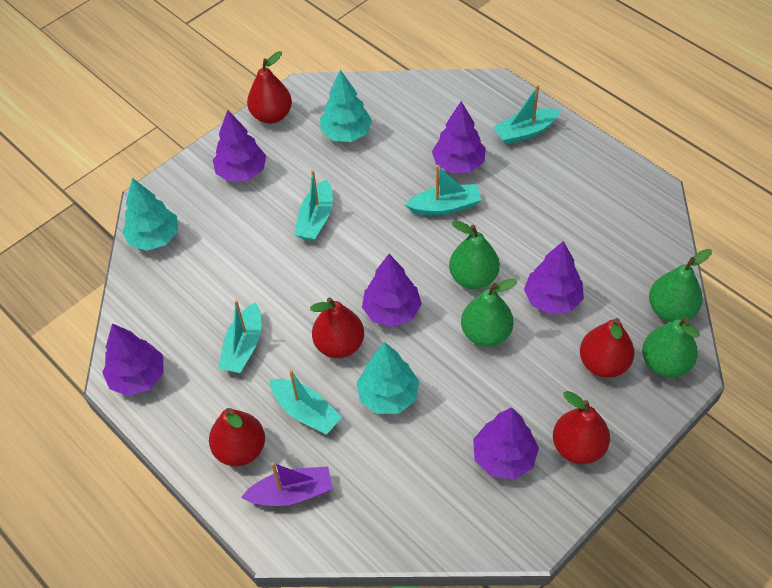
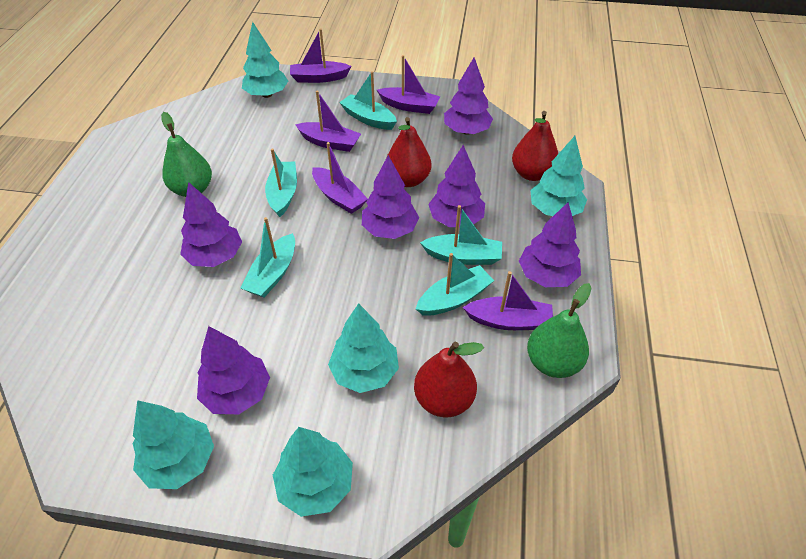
green pear: 4 -> 2
purple boat: 1 -> 5
red pear: 5 -> 3
turquoise tree: 3 -> 5

